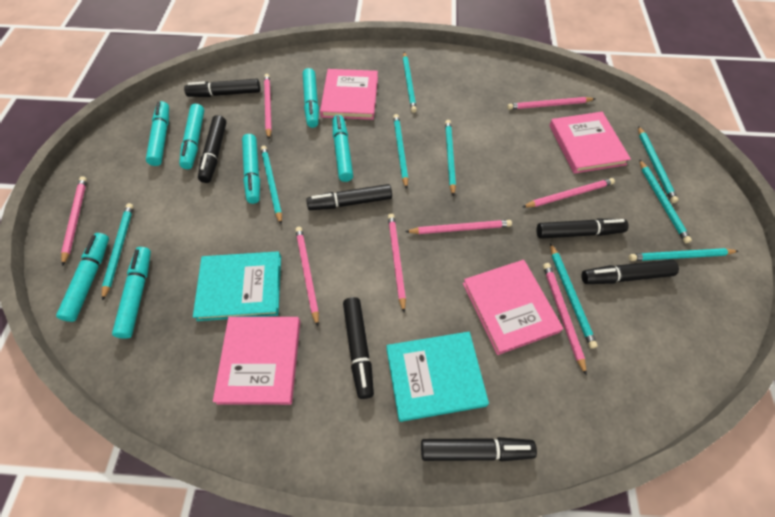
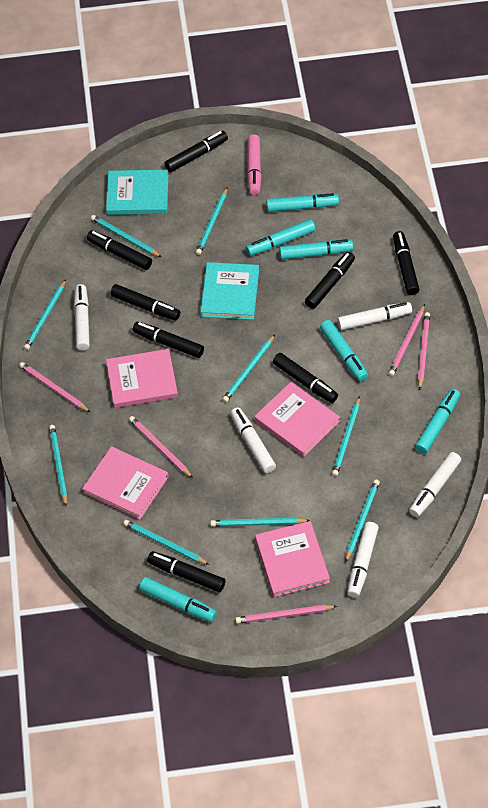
black marker: 7 -> 8
pink marker: 0 -> 1
pink pencil: 8 -> 5
turquoise marker: 7 -> 6
white marker: 0 -> 5

